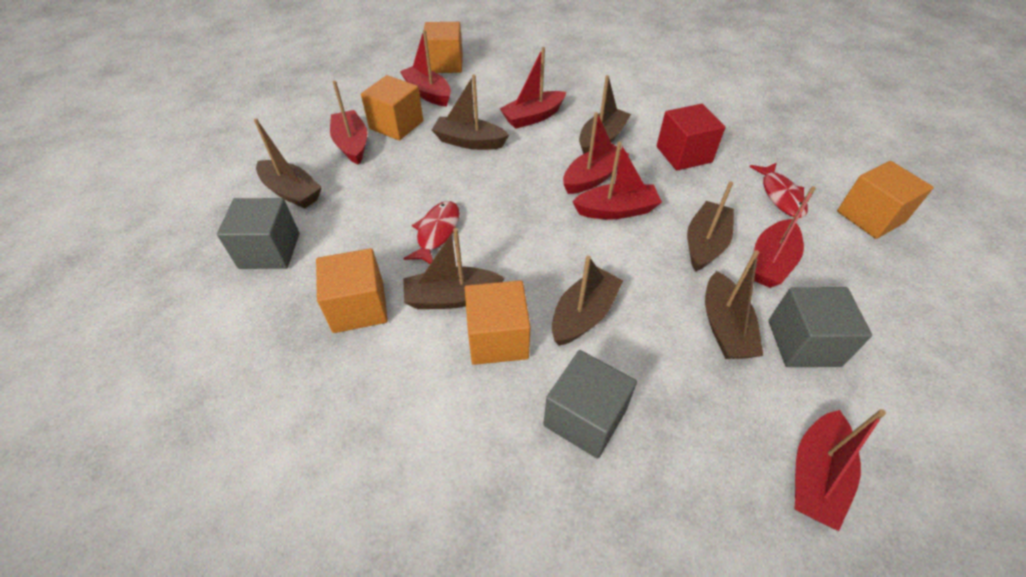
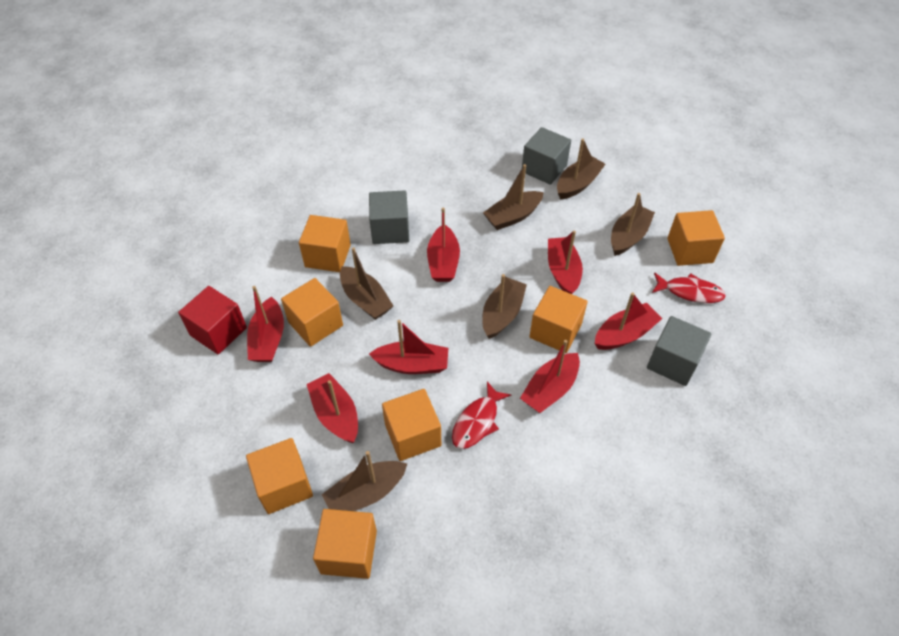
brown boat: 7 -> 6
orange cube: 5 -> 7

